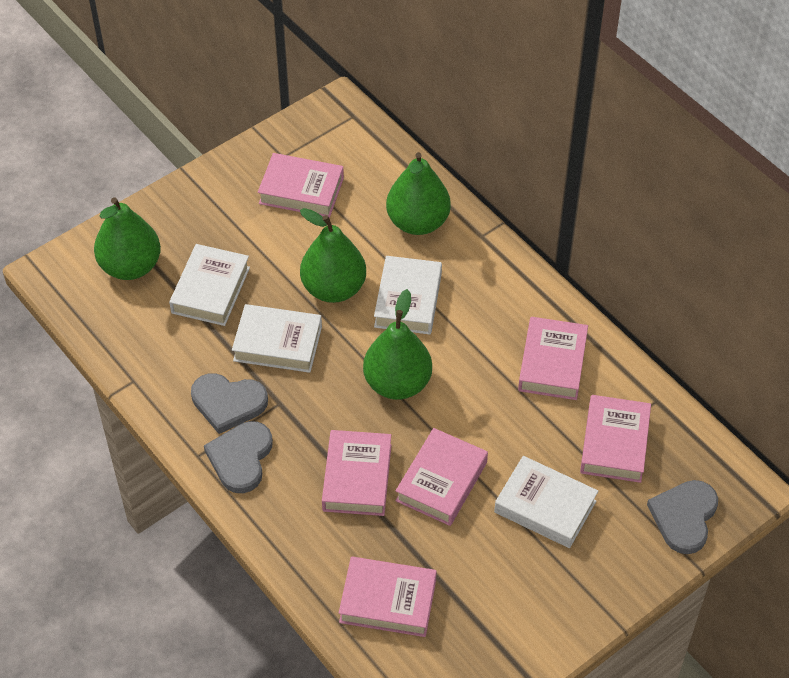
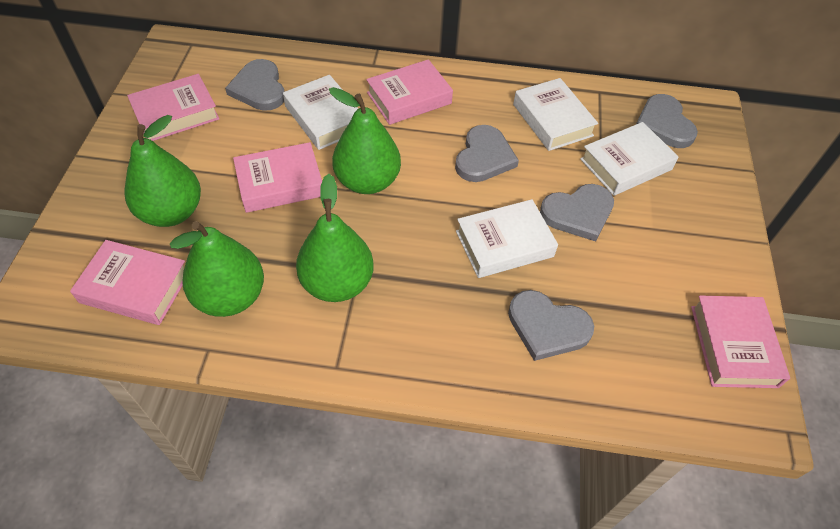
grey heart: 3 -> 5
pink book: 6 -> 5

